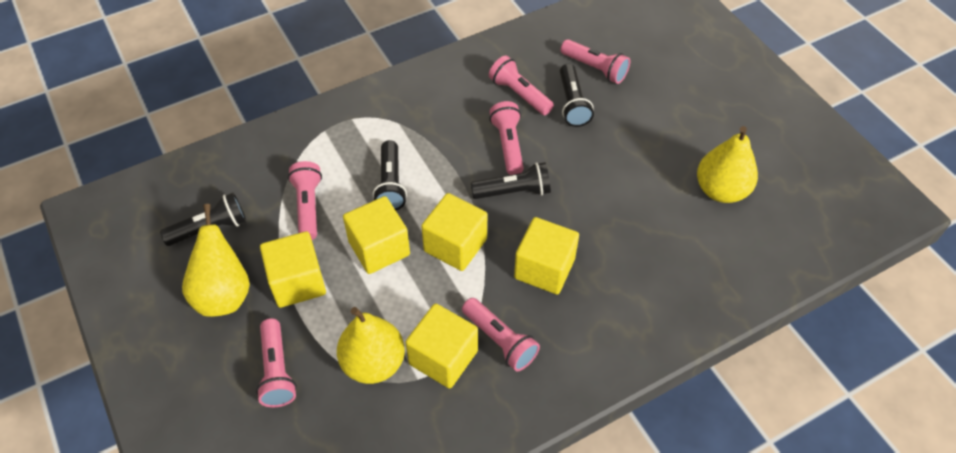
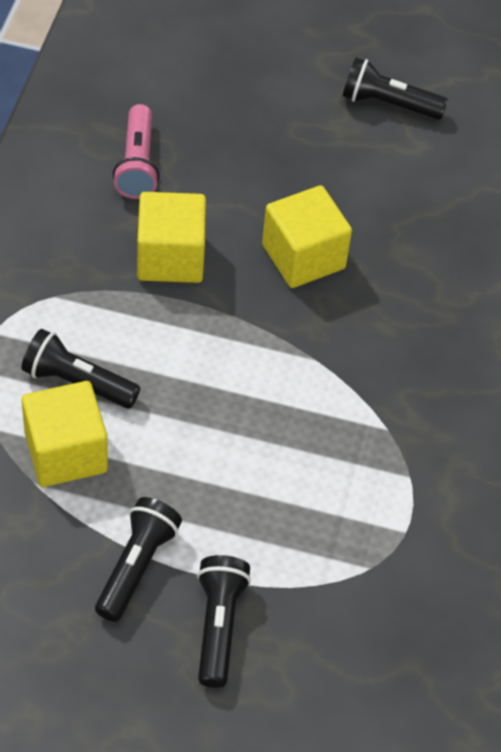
pink flashlight: 6 -> 1
yellow cube: 5 -> 3
yellow pear: 3 -> 0

